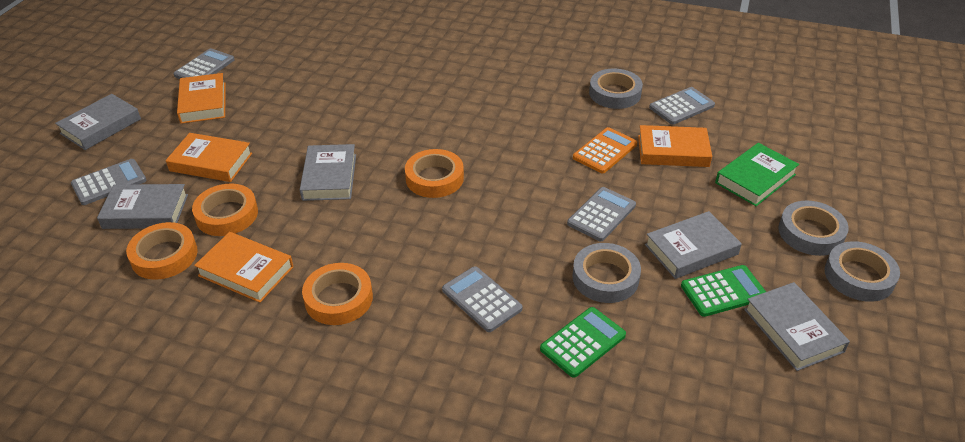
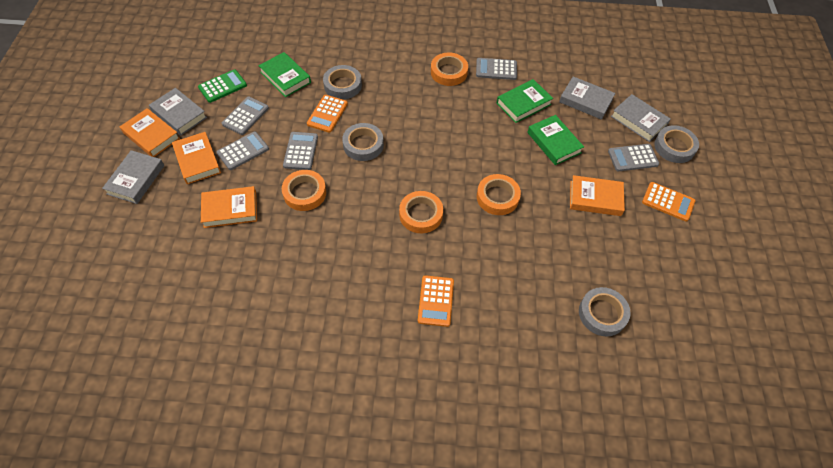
green book: 1 -> 3
green calculator: 2 -> 1
grey book: 5 -> 4
orange calculator: 1 -> 3

